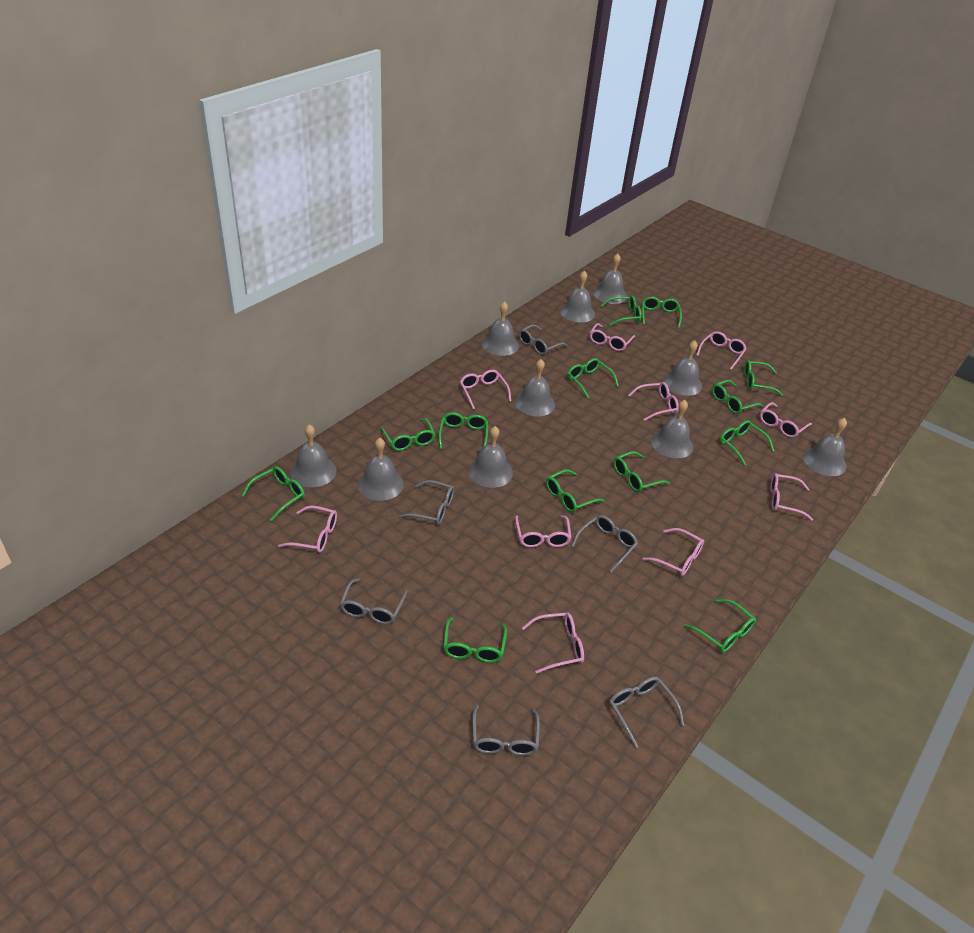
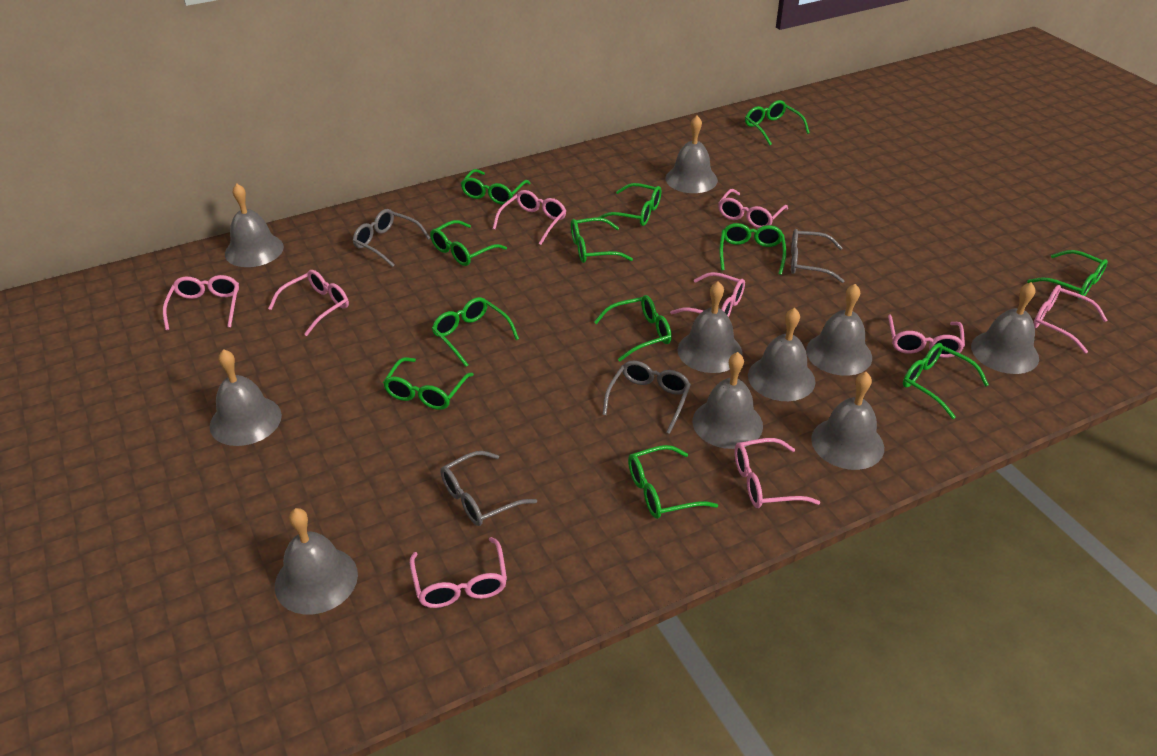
green glasses: 13 -> 12
grey glasses: 6 -> 4
pink glasses: 10 -> 9

